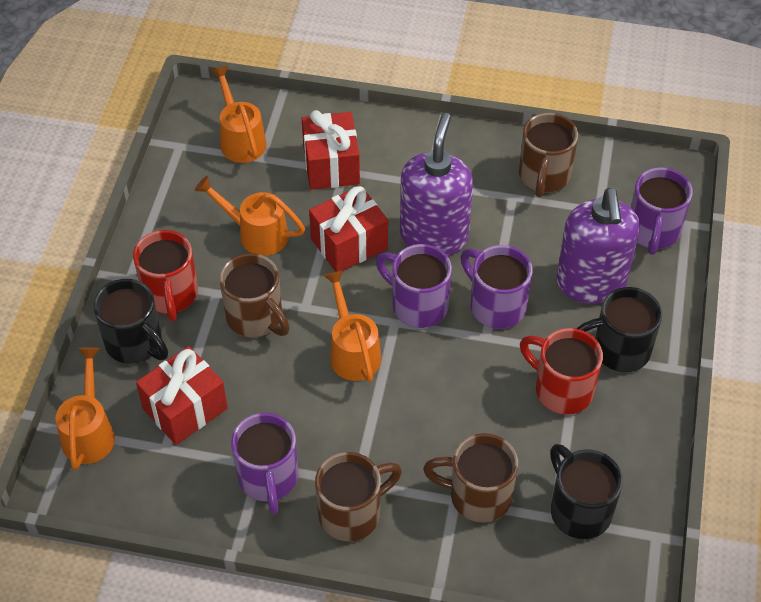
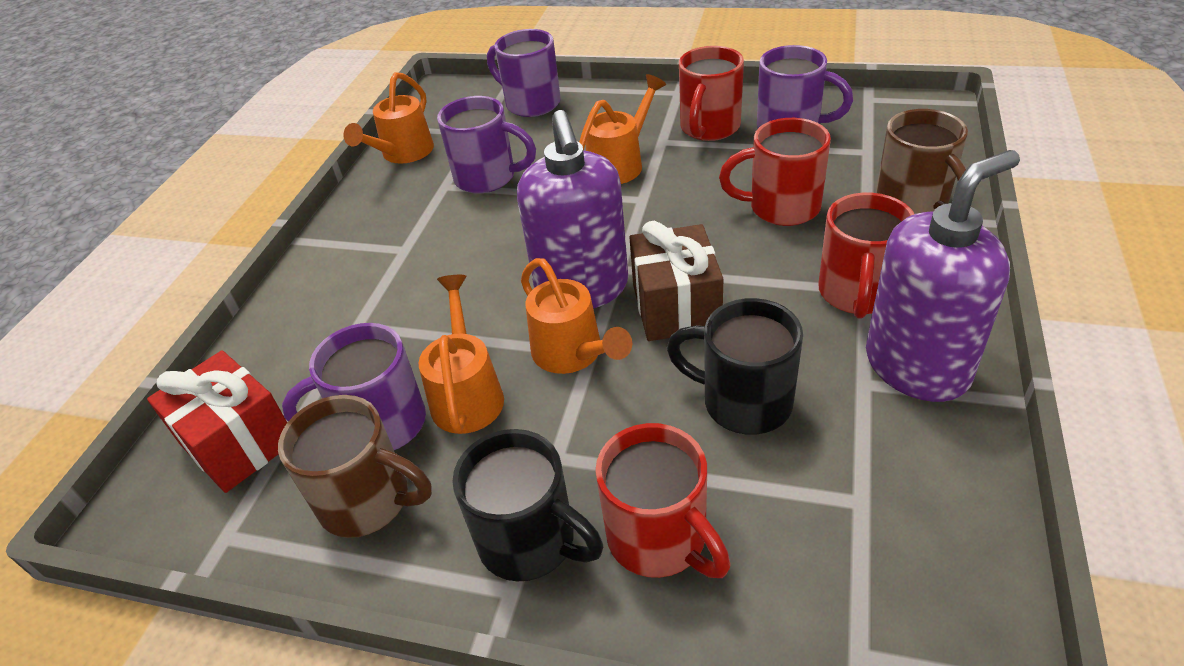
black mug: 3 -> 2
brown gift: 0 -> 1
brown mug: 4 -> 2
red gift: 3 -> 1
red mug: 2 -> 4

